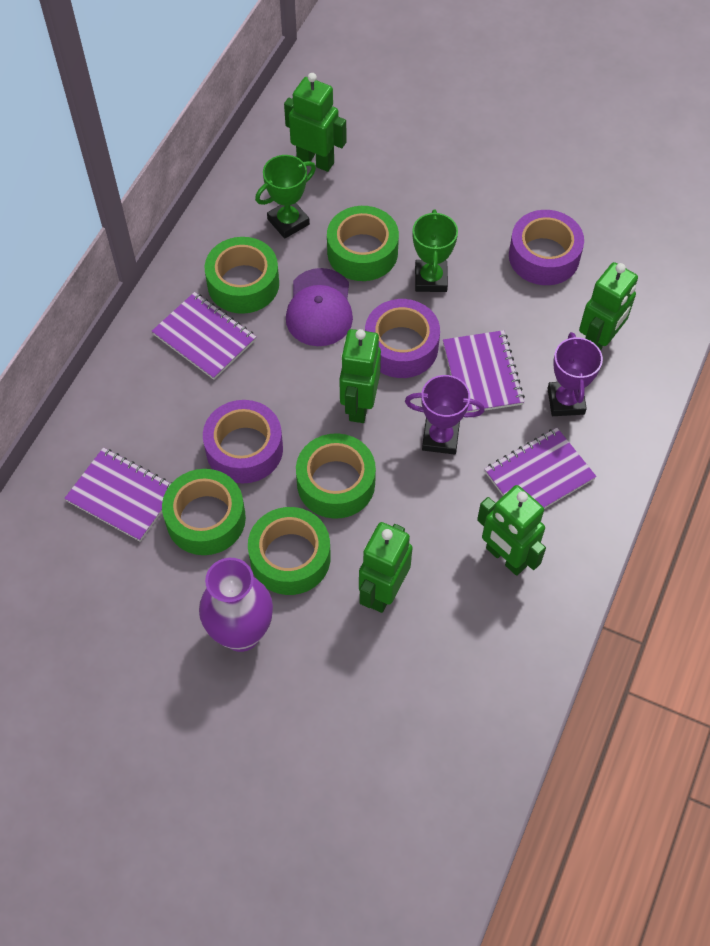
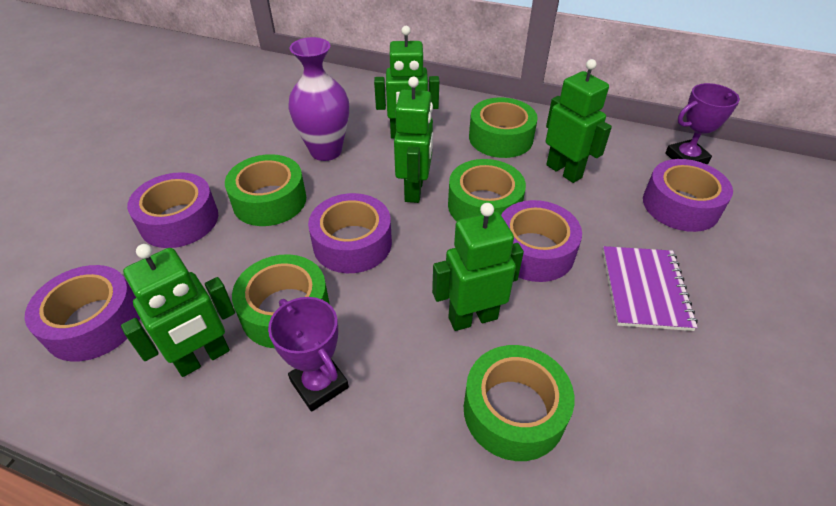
green trophy: 2 -> 0
purple cap: 1 -> 0
purple notebook: 4 -> 1
purple tape: 3 -> 5

